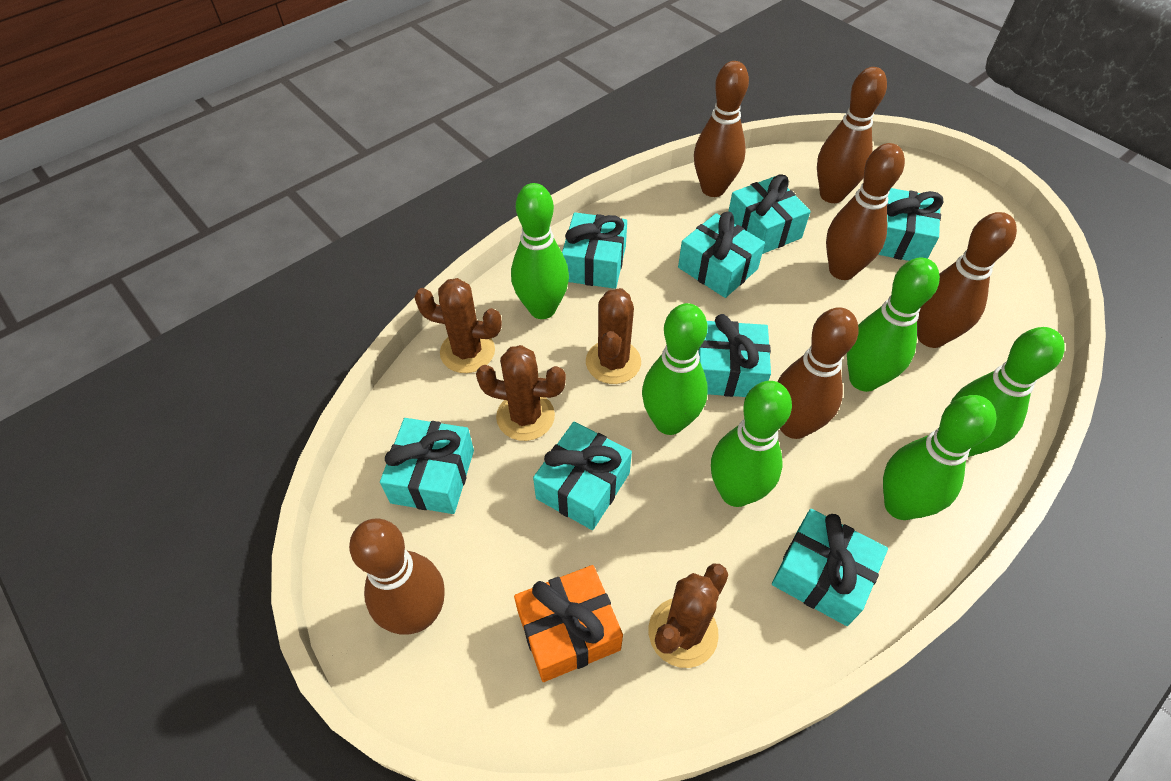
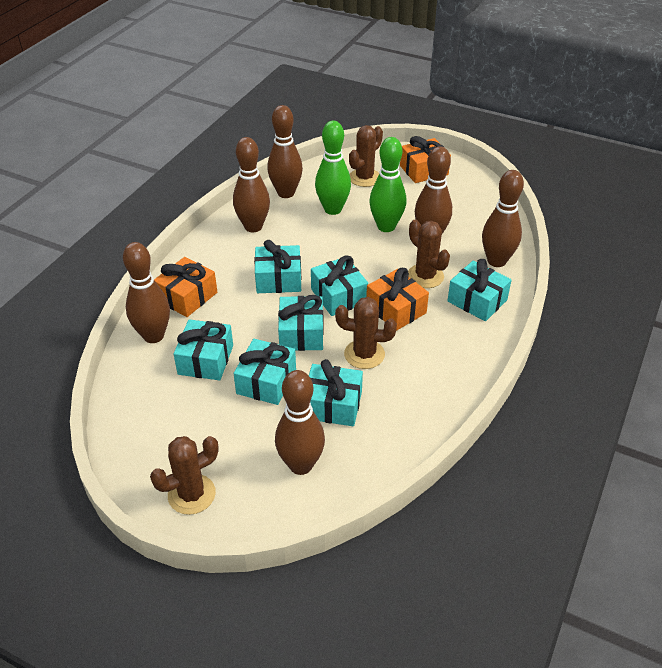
green bowling pin: 6 -> 2
orange gift: 1 -> 3
turquoise gift: 8 -> 7

